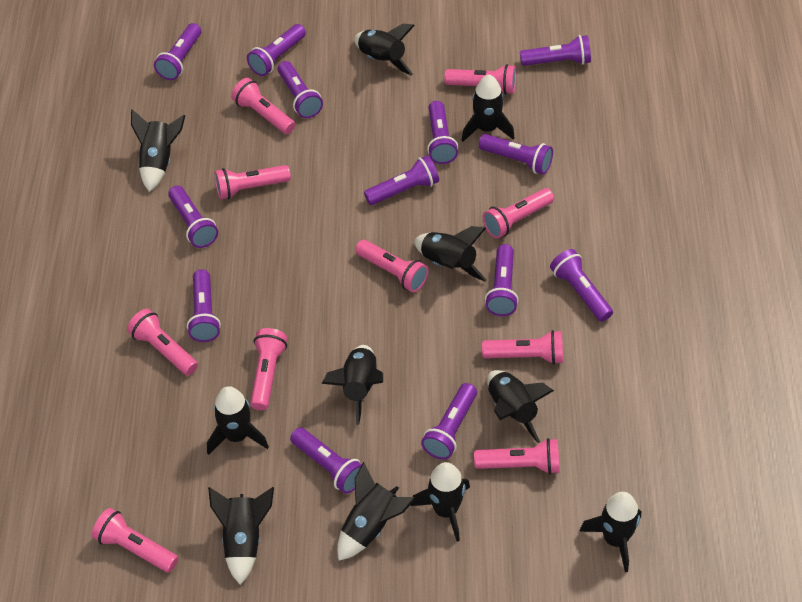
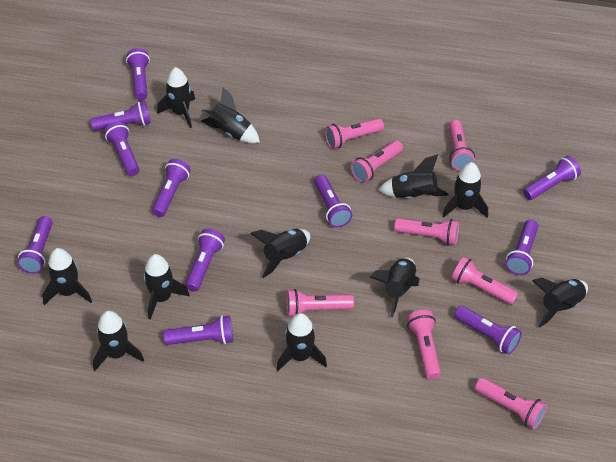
pink flashlight: 10 -> 8
purple flashlight: 13 -> 11

